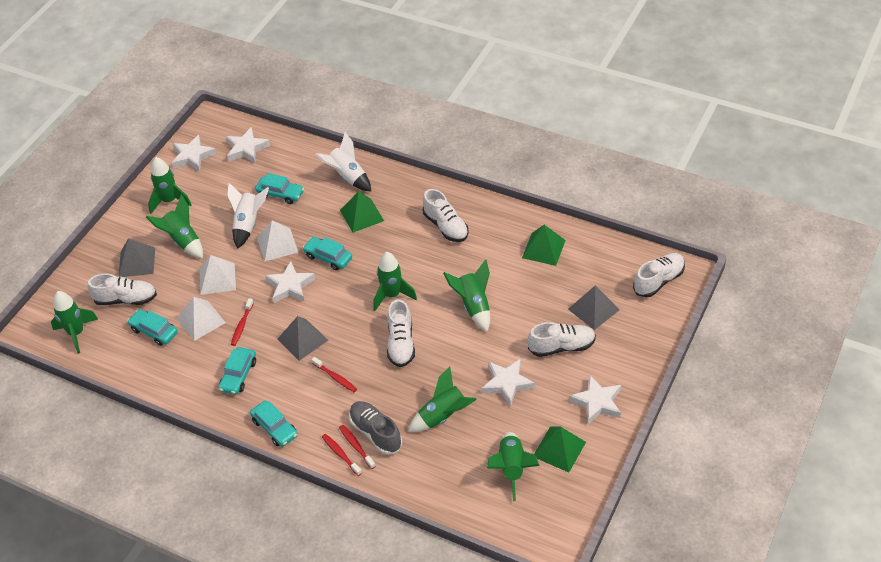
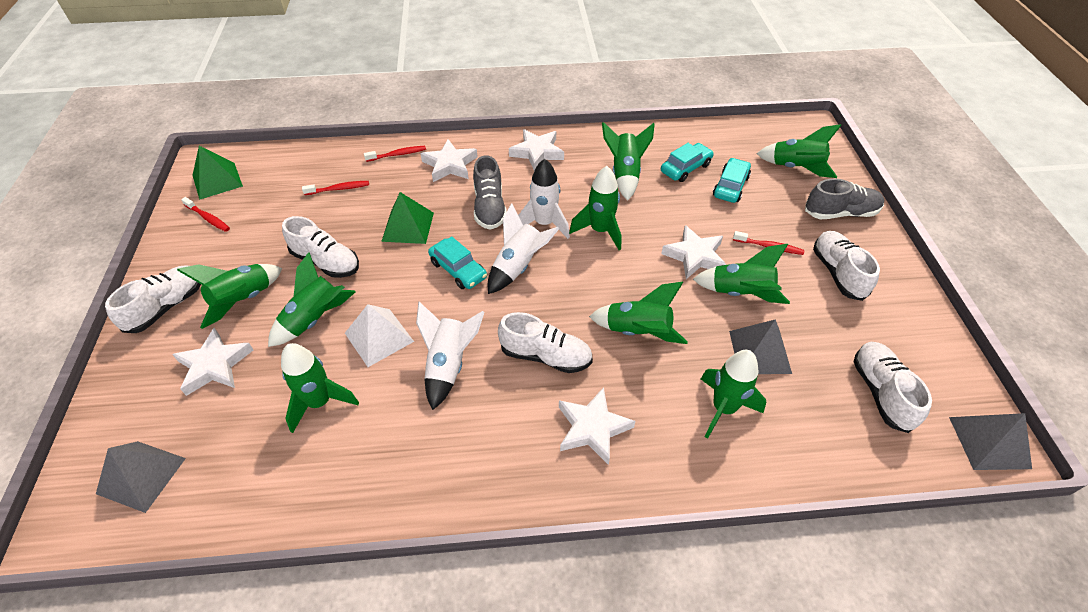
green pyramid: 3 -> 2
green rocket: 7 -> 9
grey shoe: 1 -> 2
turquoise car: 5 -> 3
white pyramid: 3 -> 1
white rocket: 2 -> 3

